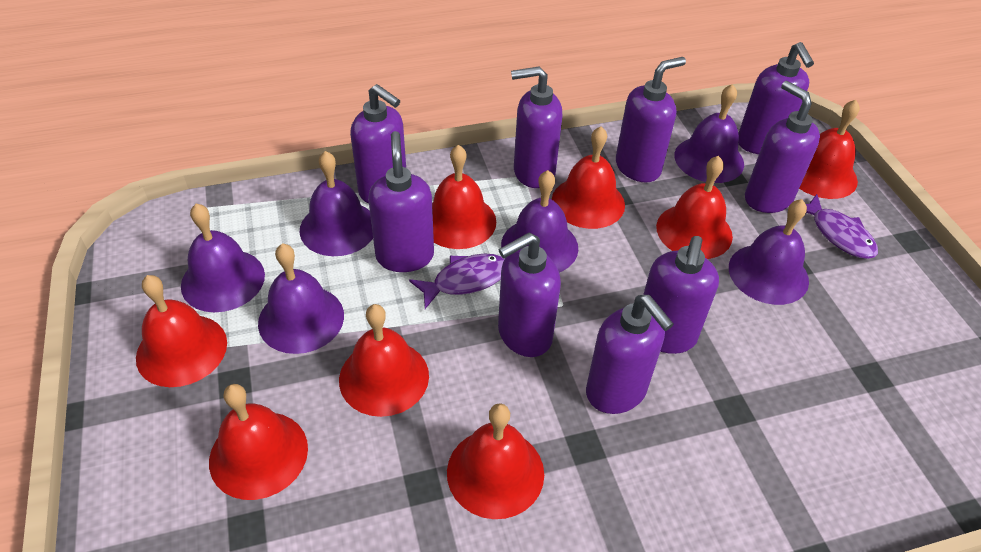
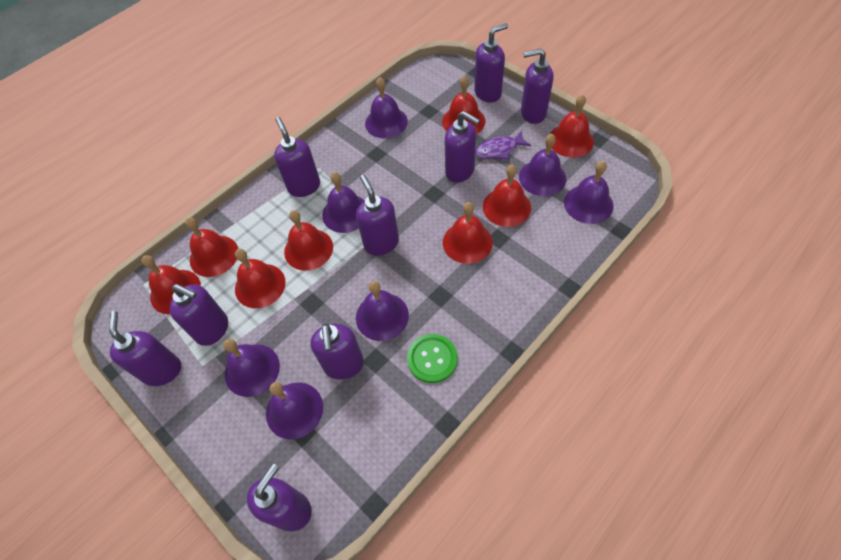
green button: 0 -> 1
purple bell: 6 -> 7
purple fish: 2 -> 1

